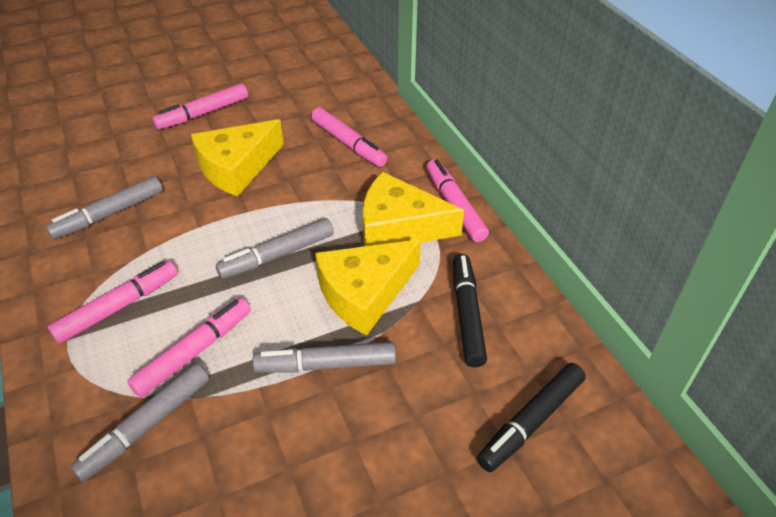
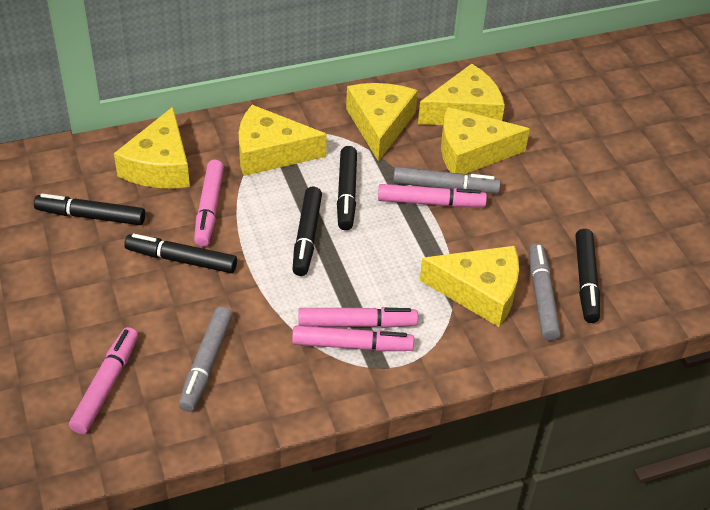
black marker: 2 -> 5
grey marker: 4 -> 3
yellow cheese: 3 -> 6

